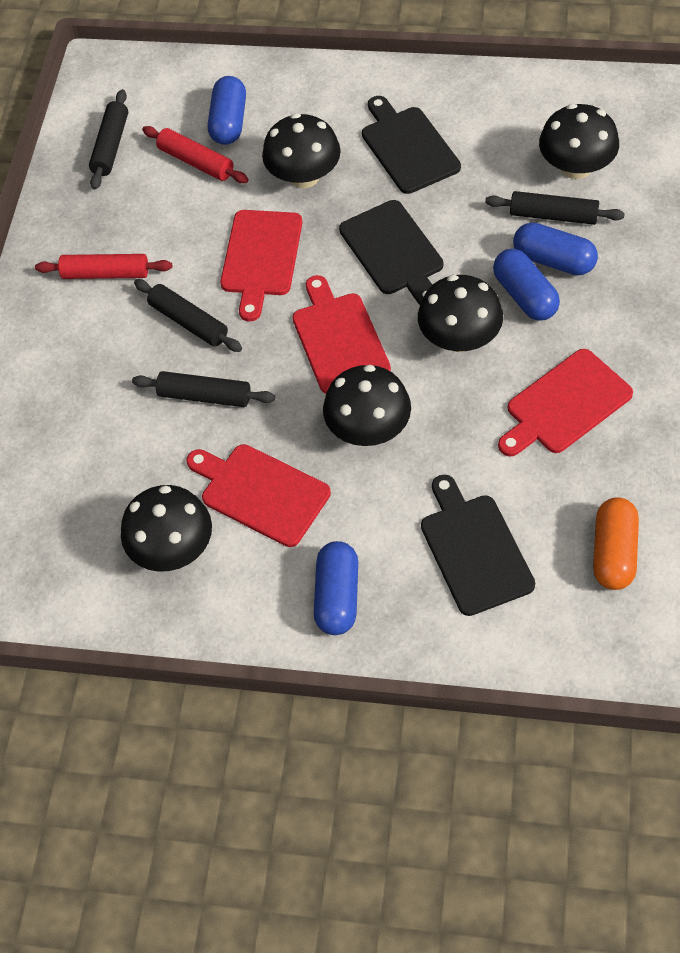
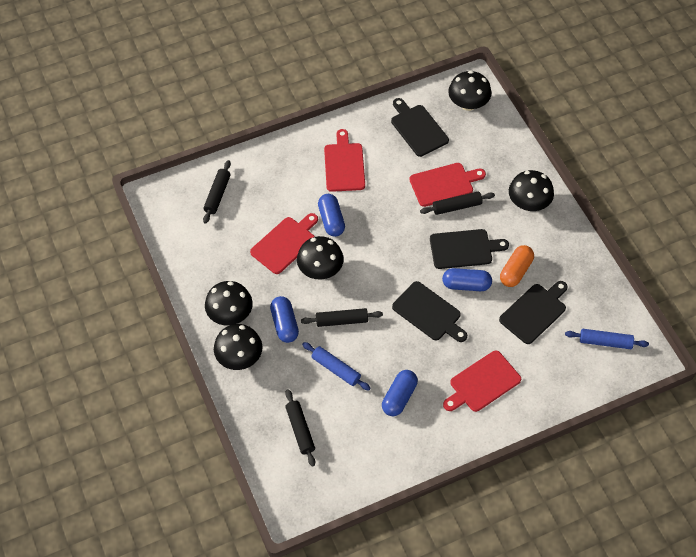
black cutting board: 3 -> 4
blue rolling pin: 0 -> 2
red rolling pin: 2 -> 0

